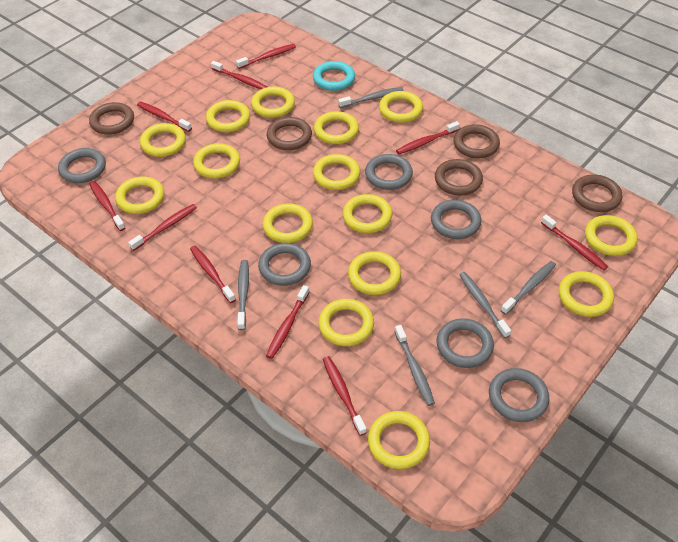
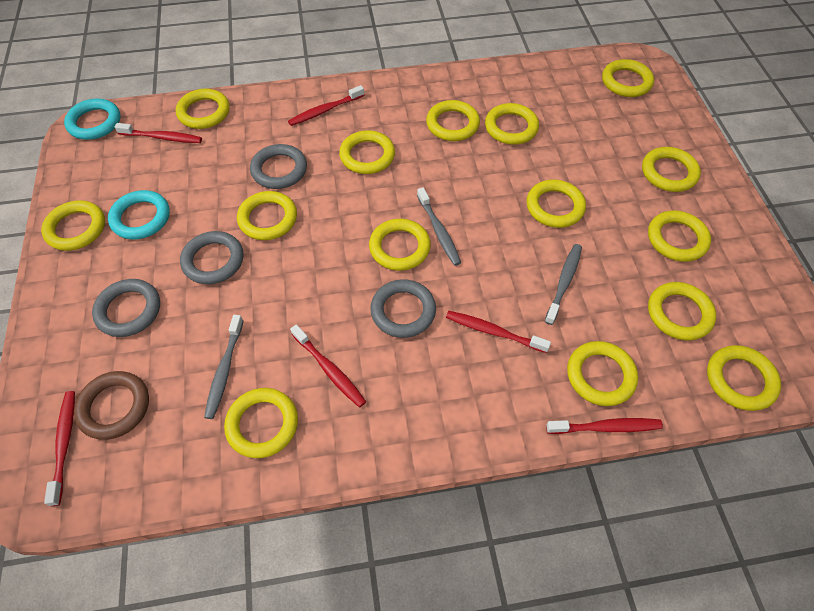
brown ring: 5 -> 1
grey ring: 6 -> 4
grey toothbrush: 5 -> 3
red toothbrush: 10 -> 6
turquoise ring: 1 -> 2

